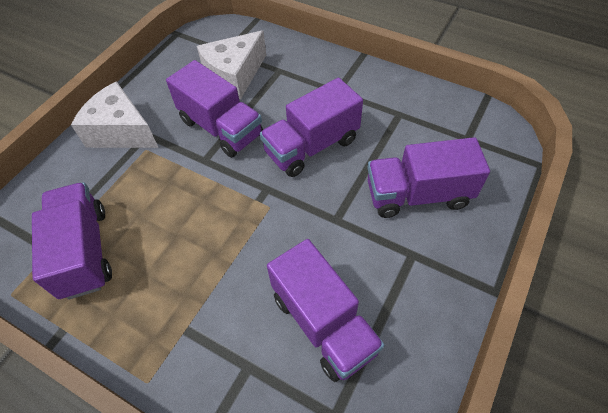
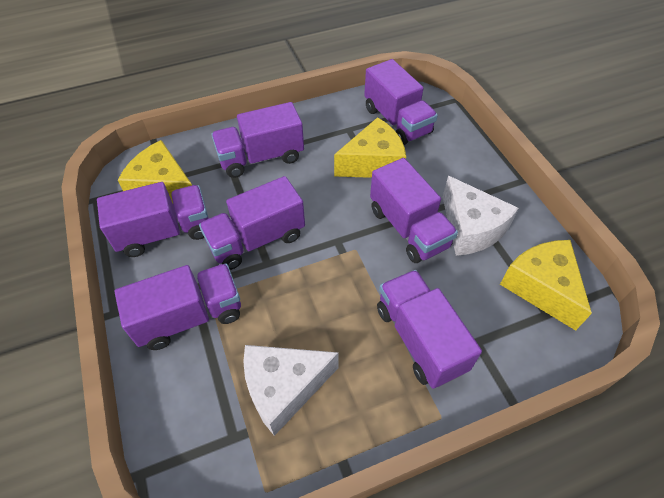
purple truck: 5 -> 7
yellow cheese: 0 -> 3

